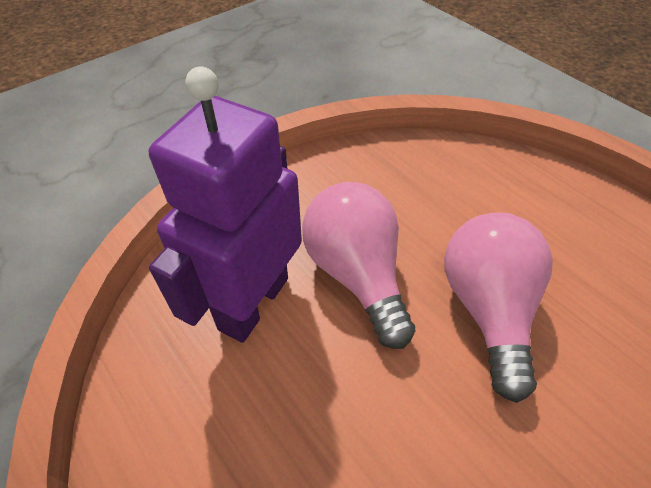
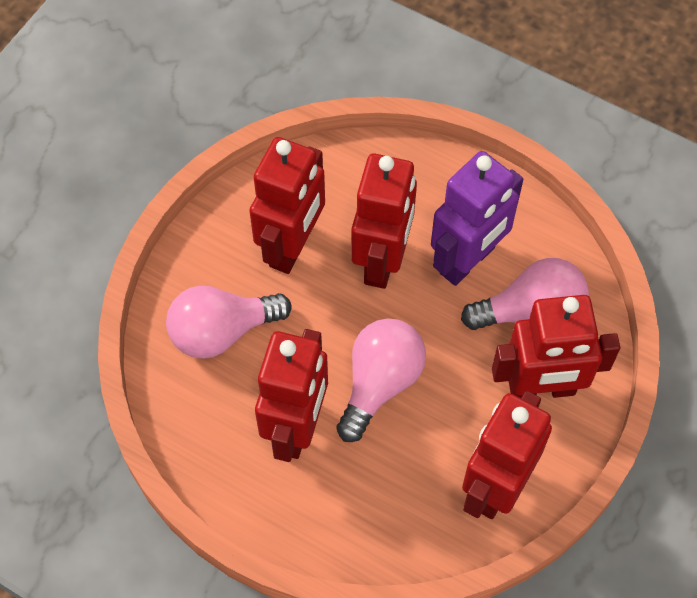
pink light bulb: 2 -> 3
red robot: 0 -> 5

